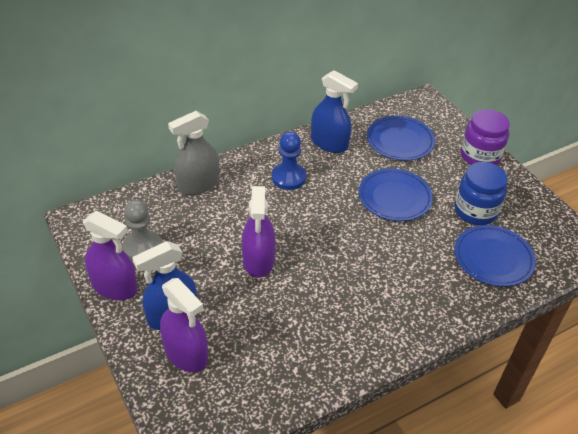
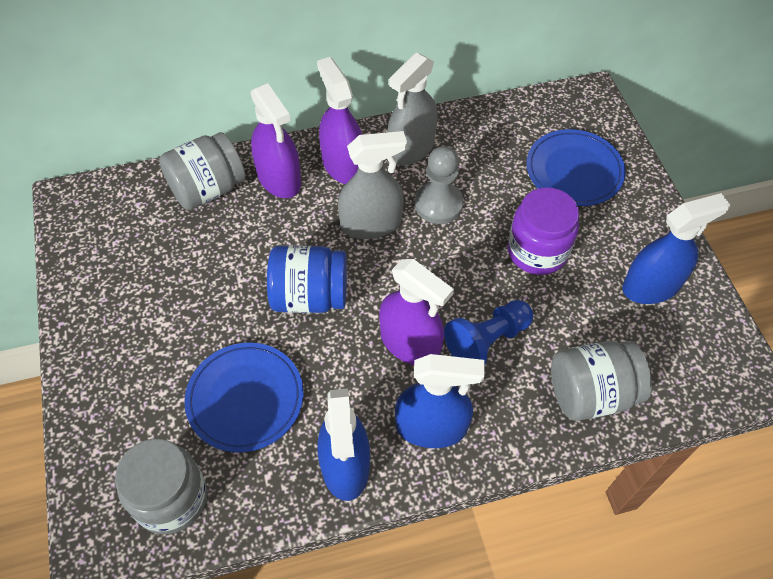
blue plate: 3 -> 2
blue spray bottle: 2 -> 3
grey jar: 0 -> 3
grey spray bottle: 1 -> 2

